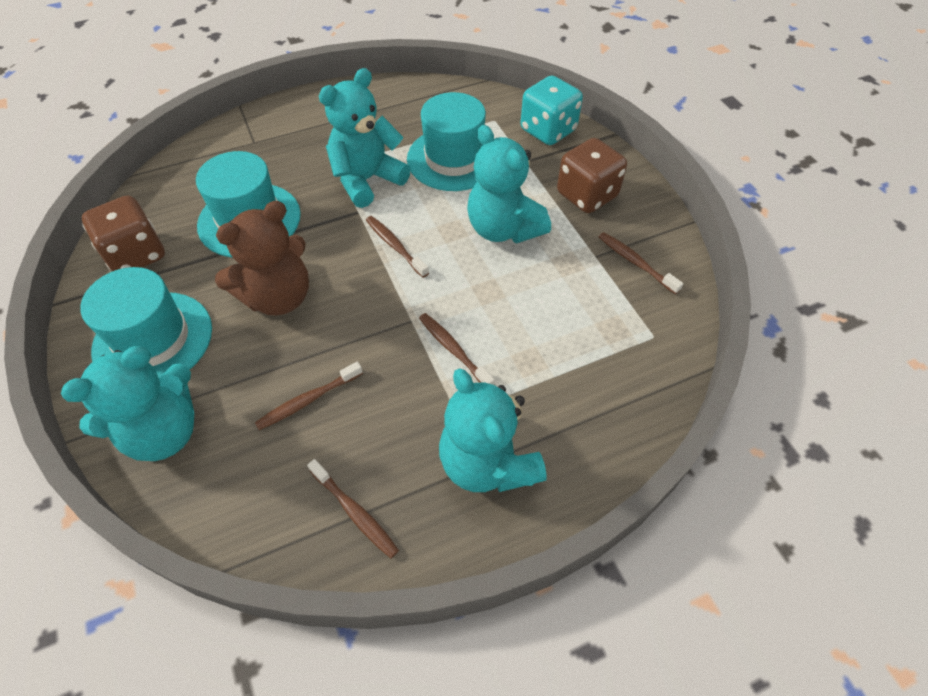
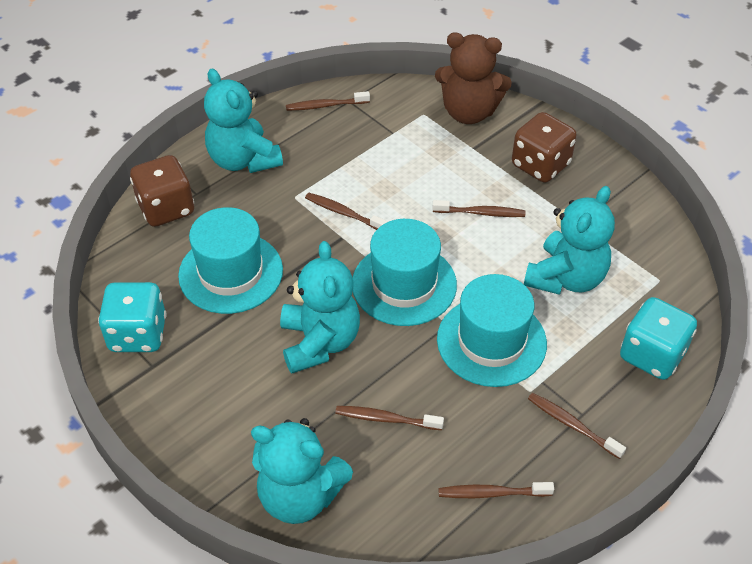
brown toothbrush: 5 -> 6
turquoise dice: 1 -> 2

